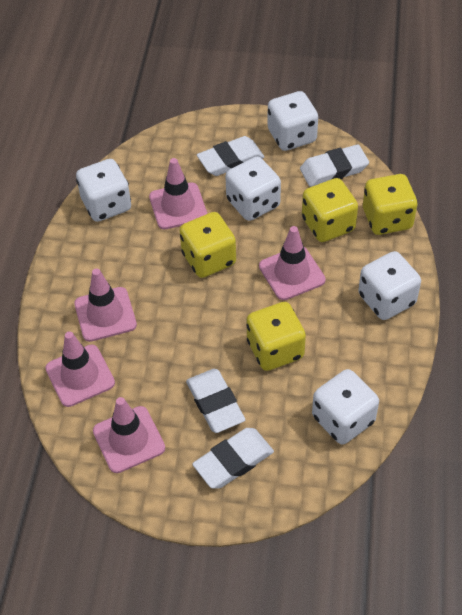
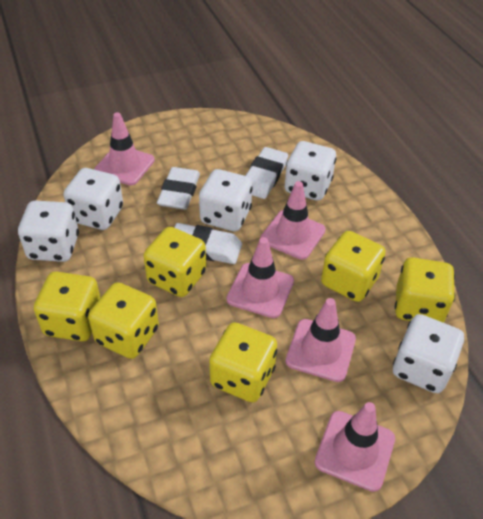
white eraser: 4 -> 3
yellow dice: 4 -> 6

